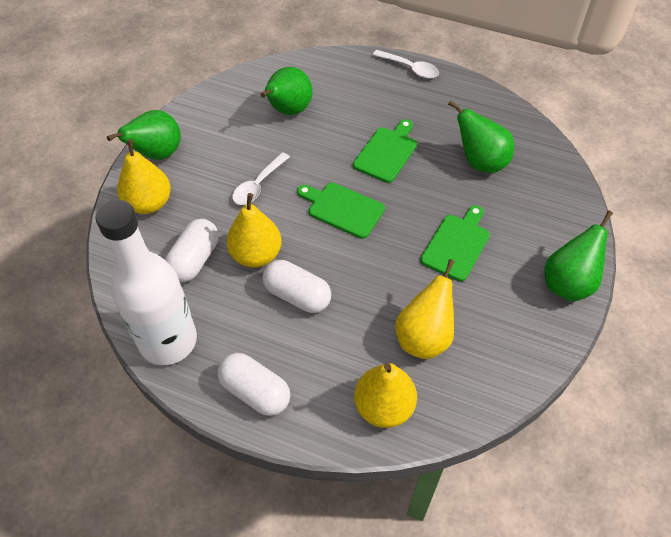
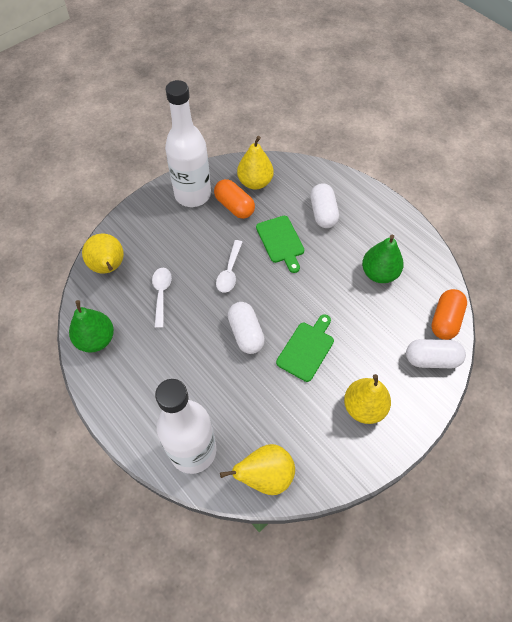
green cutting board: 3 -> 2
green pear: 4 -> 2
orange capsule: 0 -> 2
white bottle: 1 -> 2

